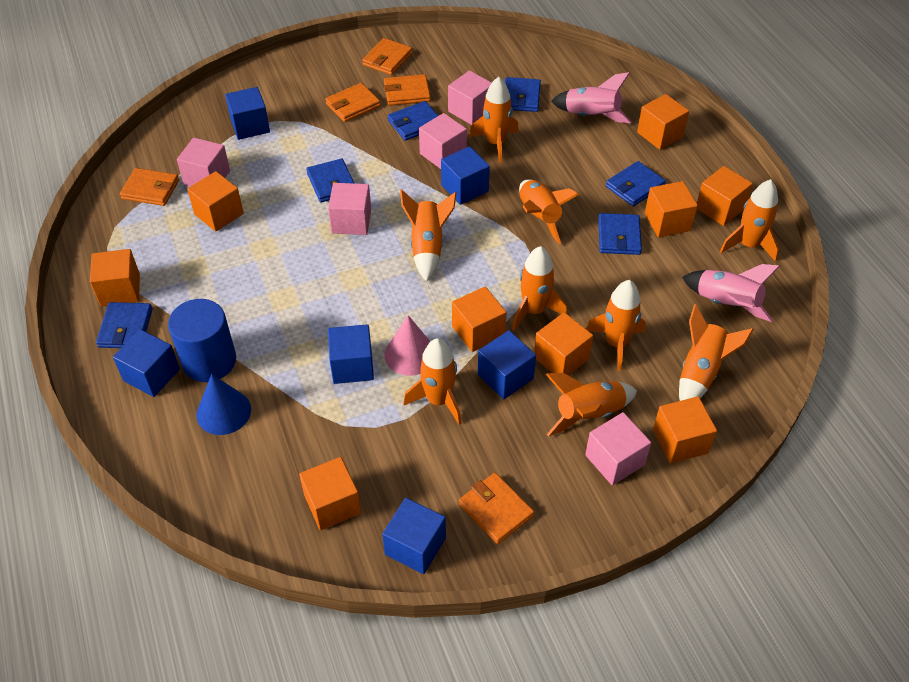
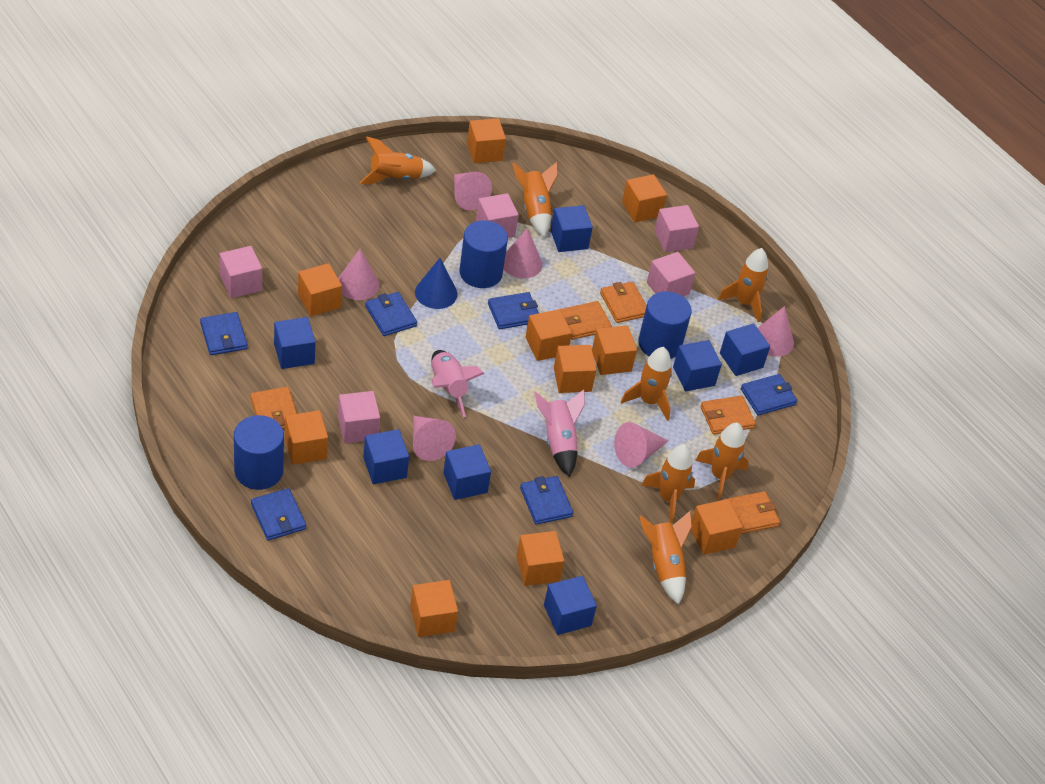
blue cube: 6 -> 7
blue cylinder: 1 -> 3
orange cube: 9 -> 10
orange rocket: 9 -> 7
pink cone: 1 -> 6

